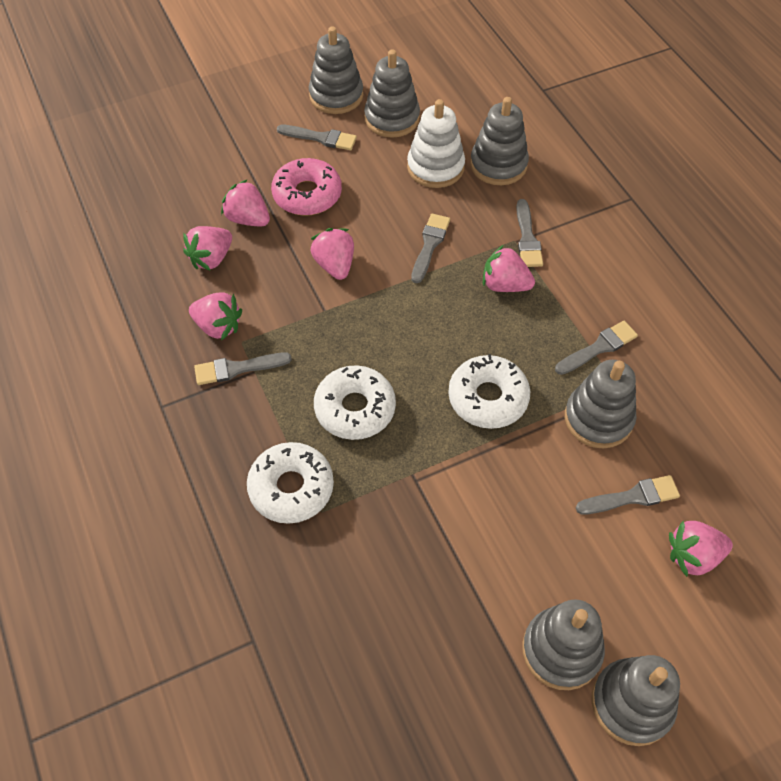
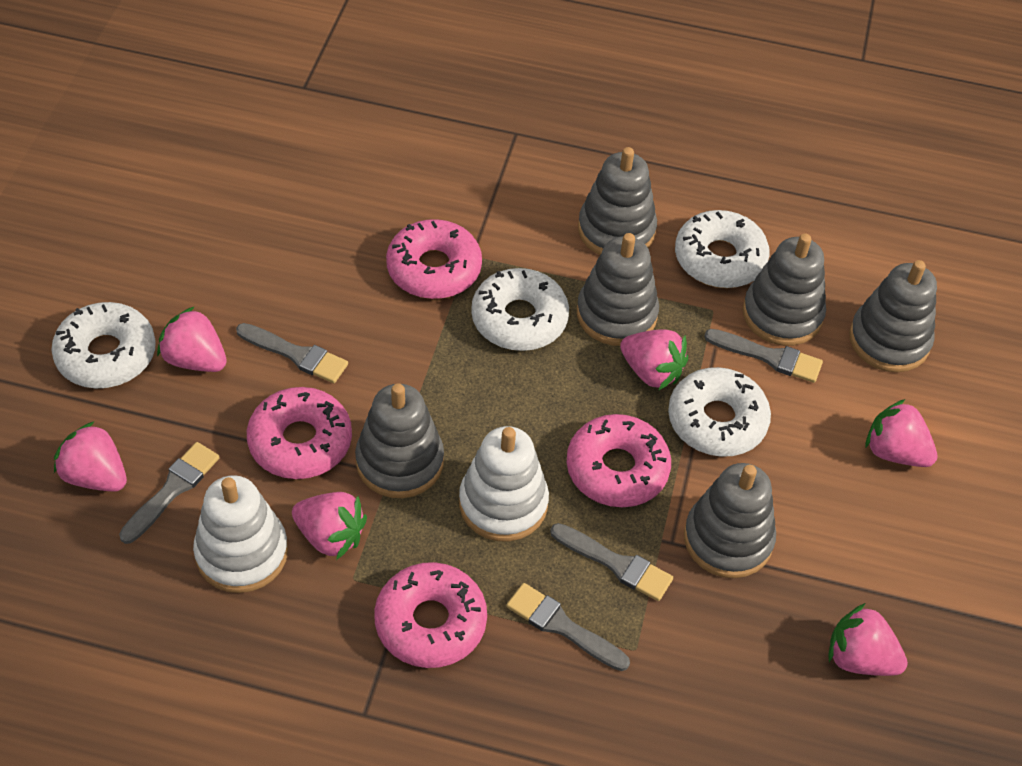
grey brush: 6 -> 5
pink donut: 1 -> 4
white donut: 3 -> 4
white stacking toy: 1 -> 2

